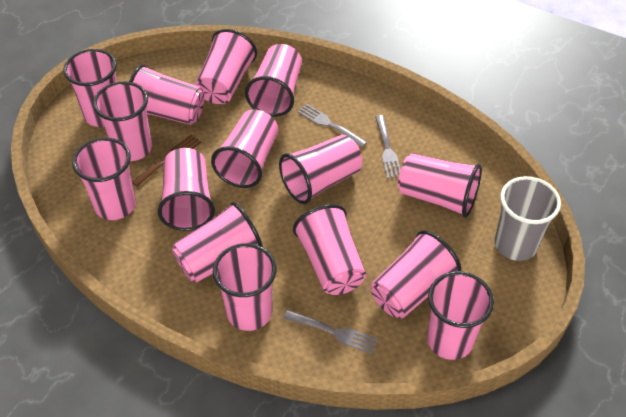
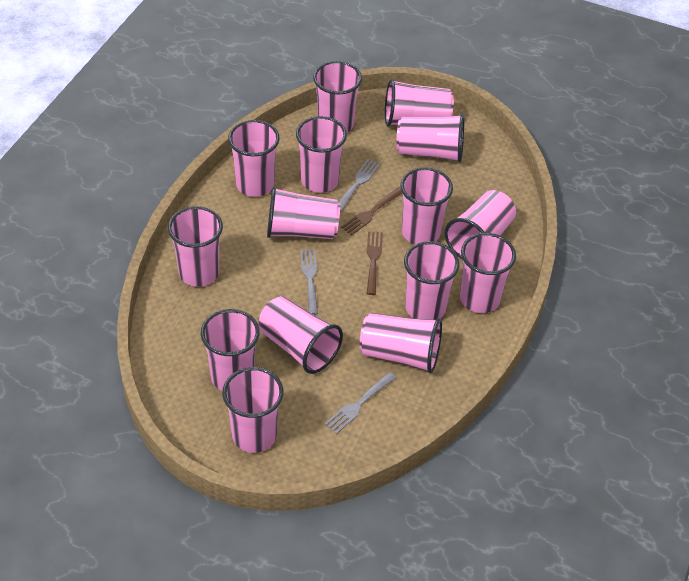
brown fork: 1 -> 2
grey cup: 1 -> 0

